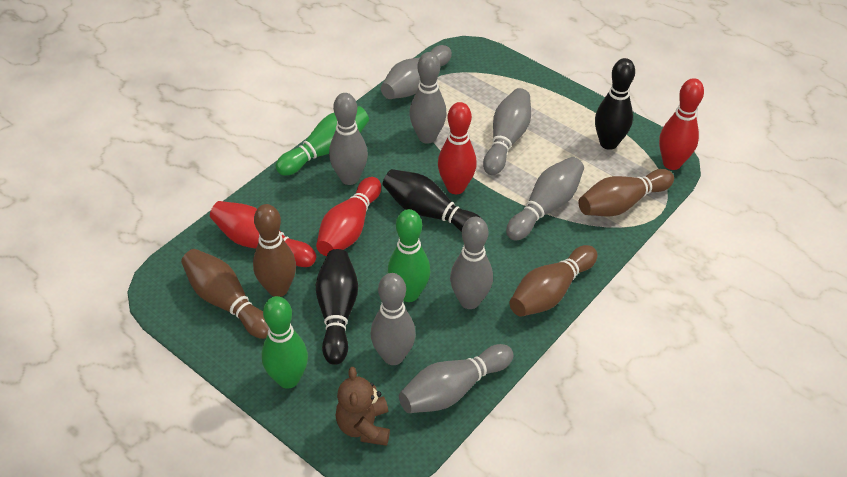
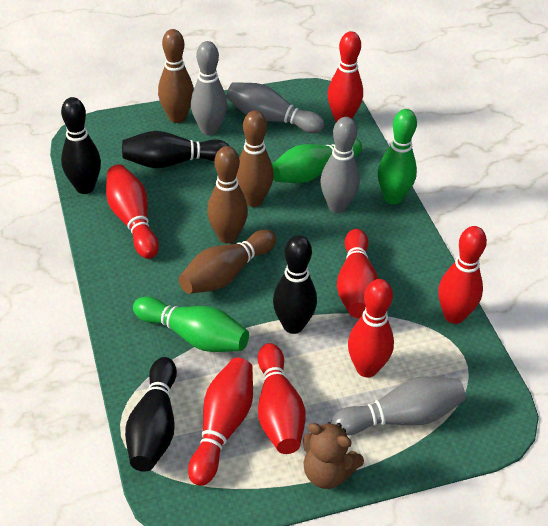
black bowling pin: 3 -> 4
grey bowling pin: 8 -> 4
red bowling pin: 4 -> 7

